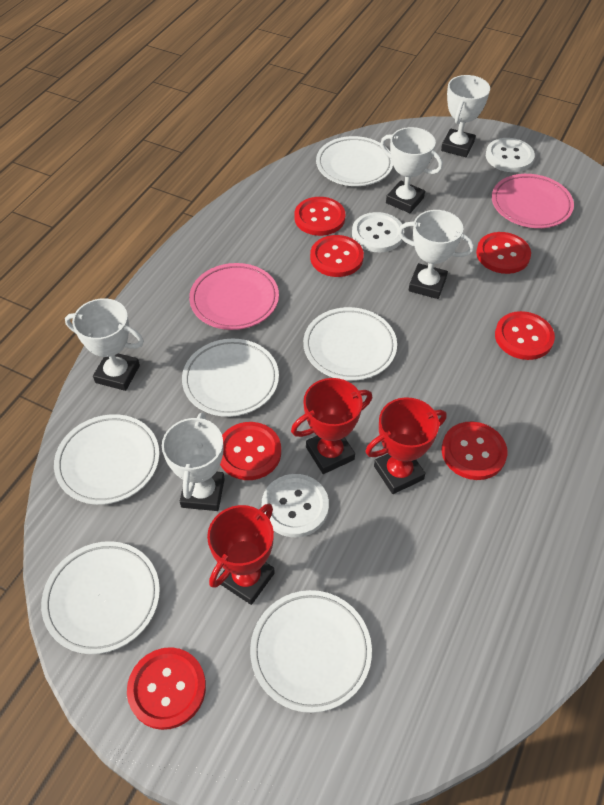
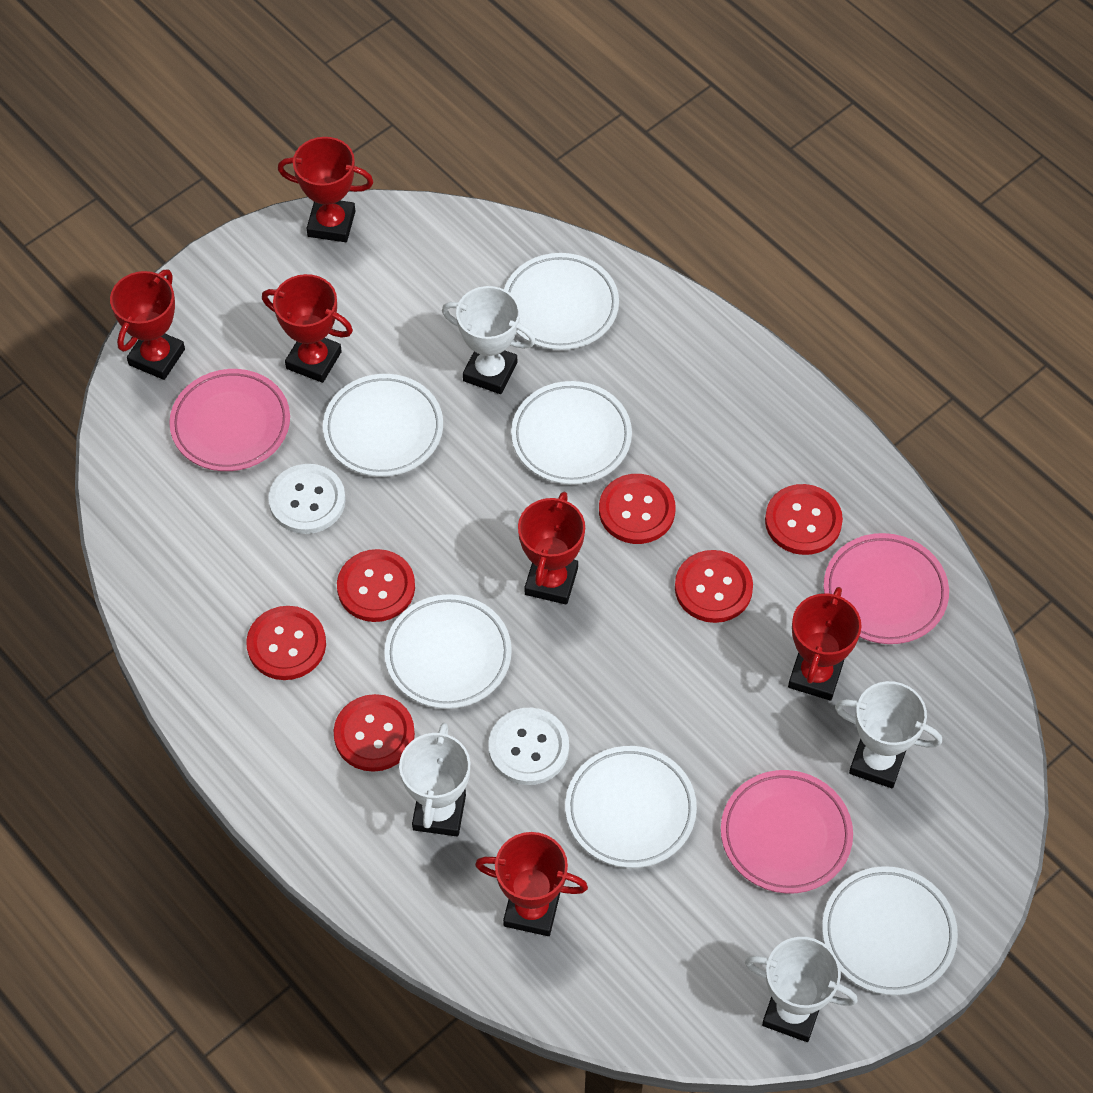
pink plate: 2 -> 3
red button: 7 -> 6
red trophy: 3 -> 6
white button: 3 -> 2
white trophy: 5 -> 4

